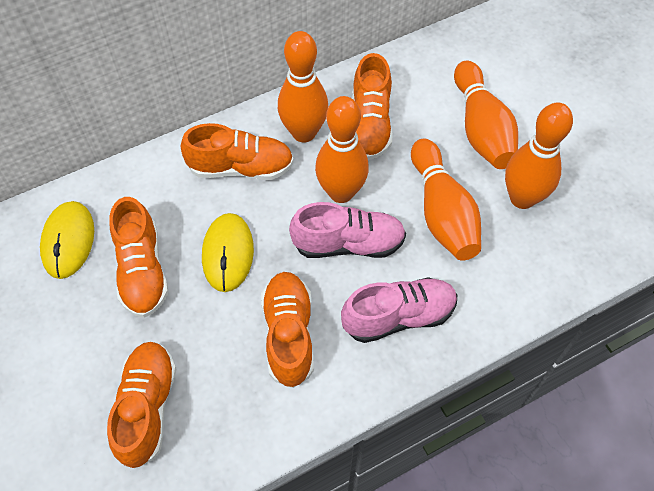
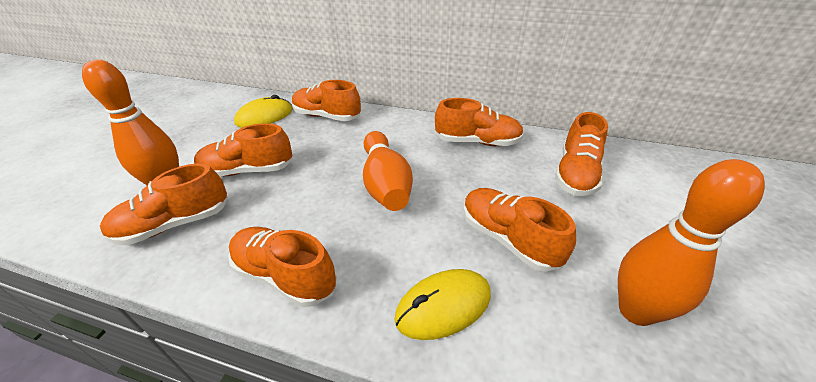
orange bowling pin: 5 -> 3
orange shoe: 5 -> 7
pink shoe: 2 -> 0

